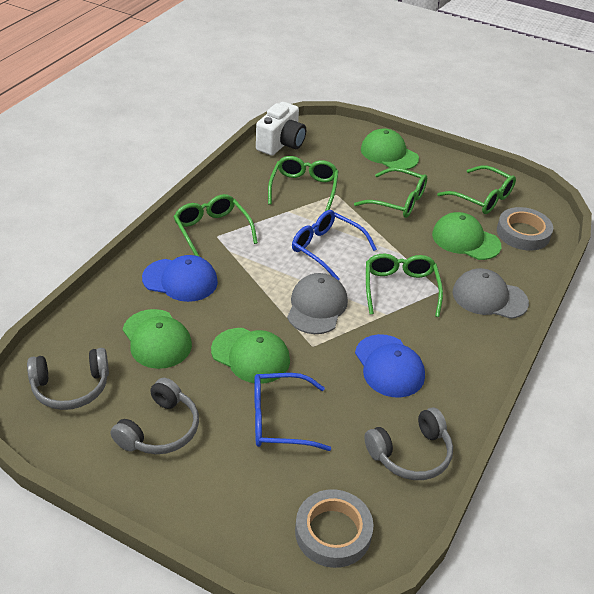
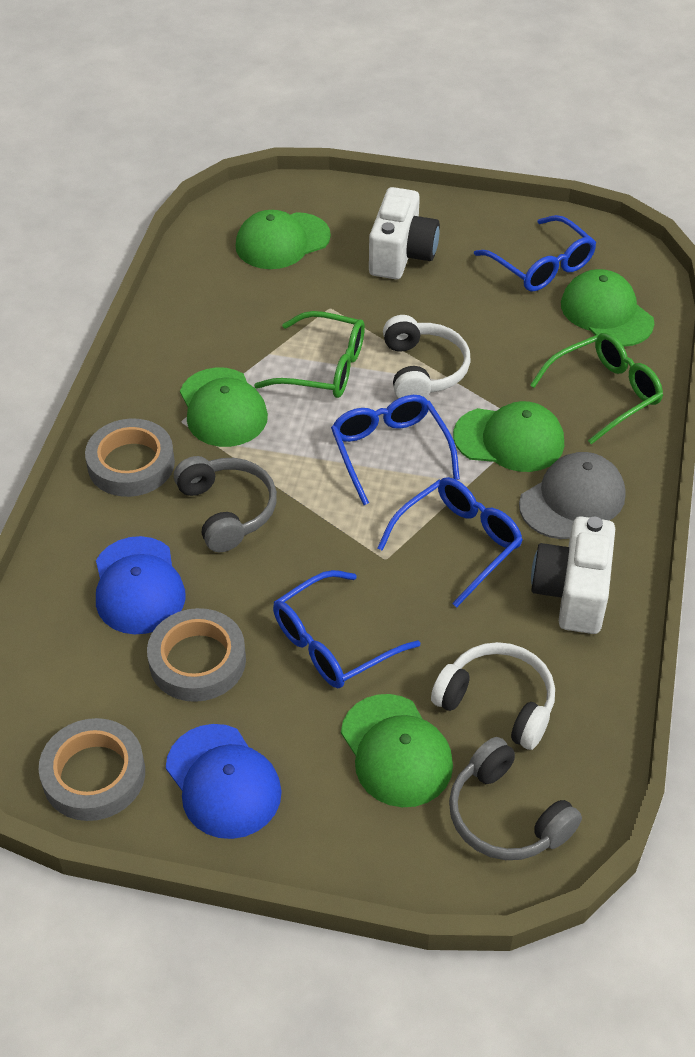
blue glasses: 2 -> 4
green cap: 4 -> 5
green glasses: 5 -> 2
grey cap: 2 -> 1
grey headphones: 3 -> 2
grey tape: 2 -> 3
white camera: 1 -> 2
white headphones: 0 -> 2

